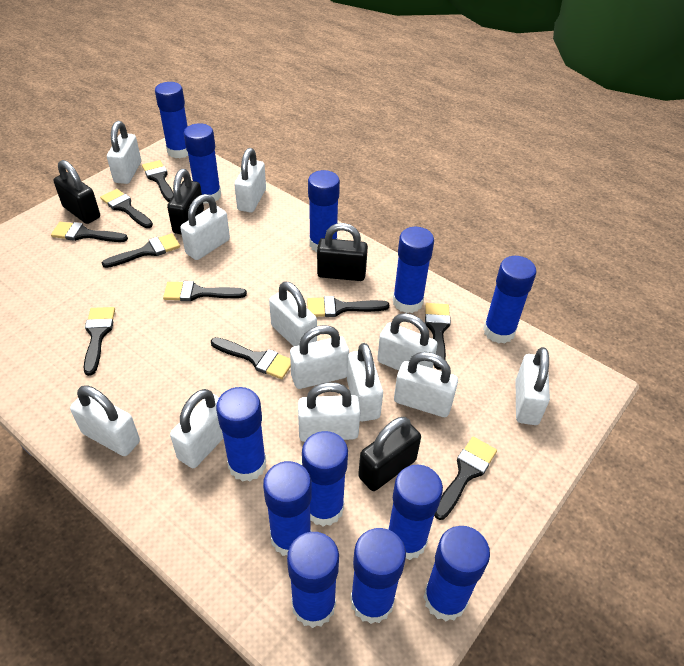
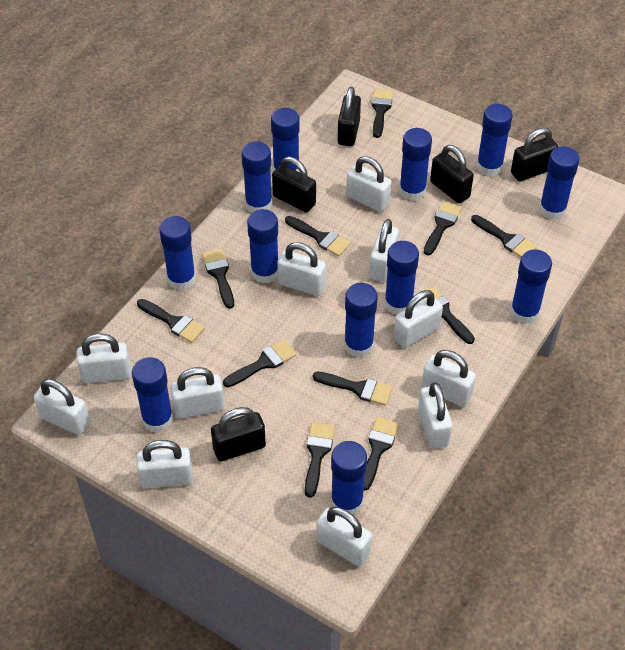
black brush: 10 -> 11
black padlock: 4 -> 5
white padlock: 12 -> 11

